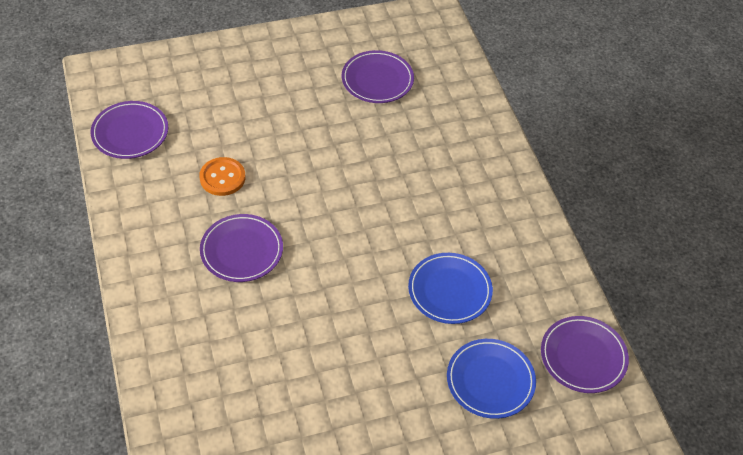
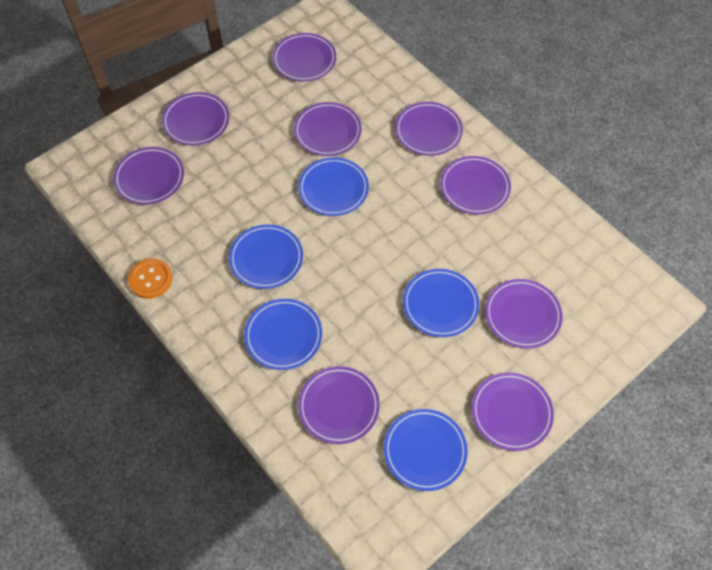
blue plate: 2 -> 5
purple plate: 4 -> 9

